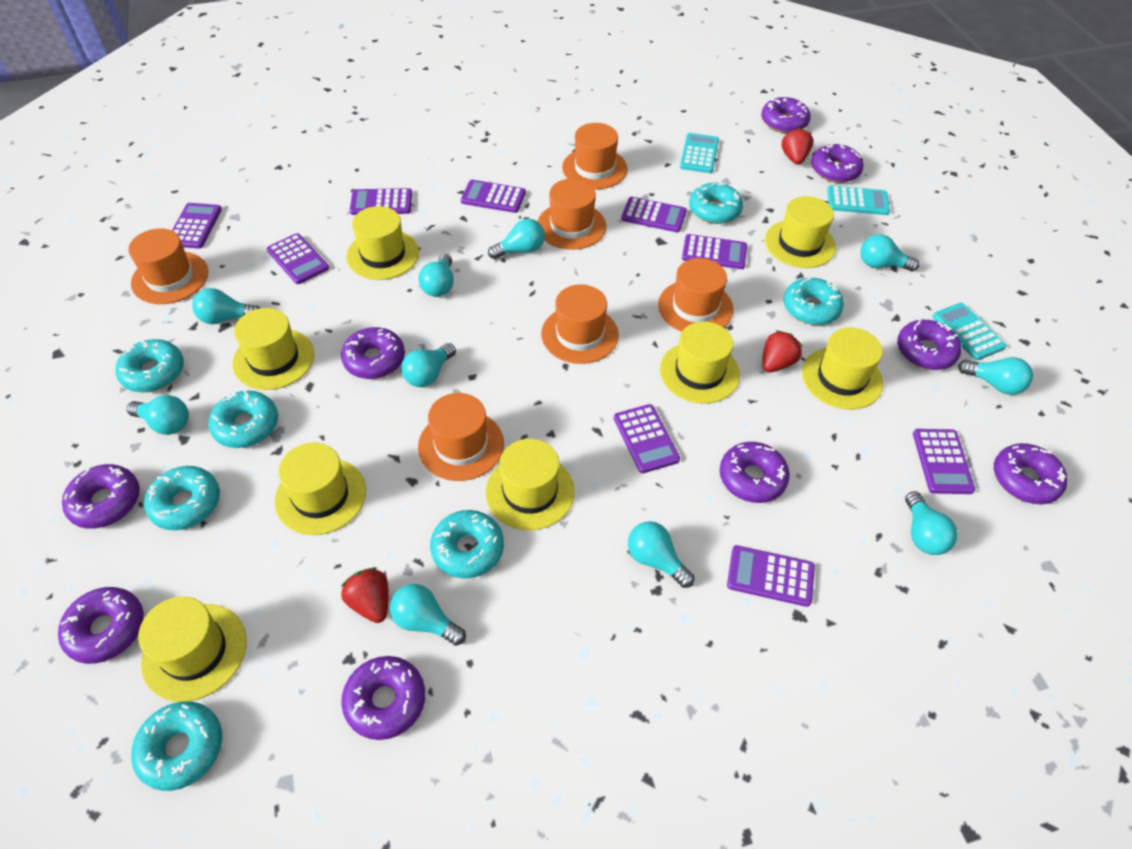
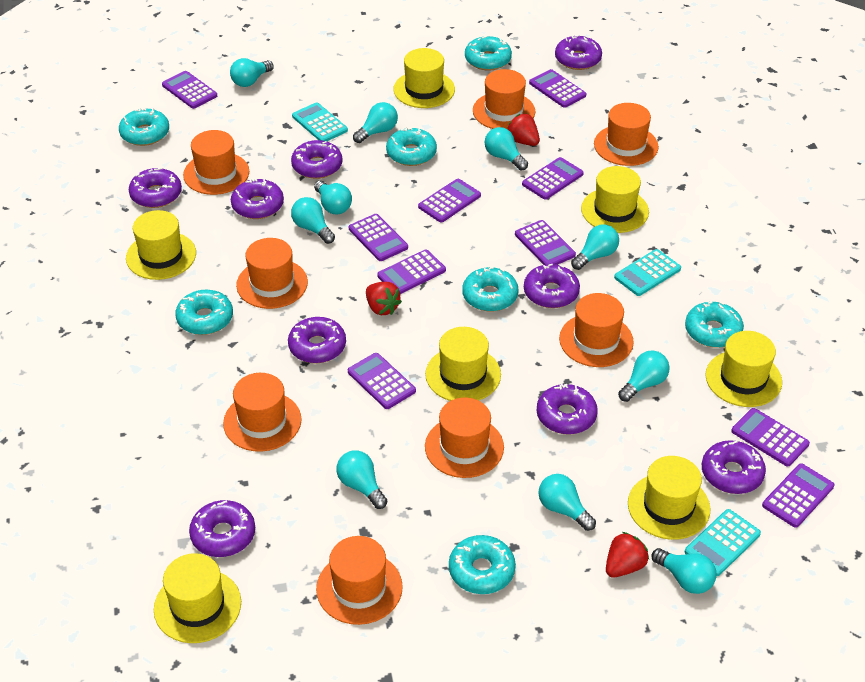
orange hat: 6 -> 8
purple calculator: 9 -> 10
yellow hat: 8 -> 7

